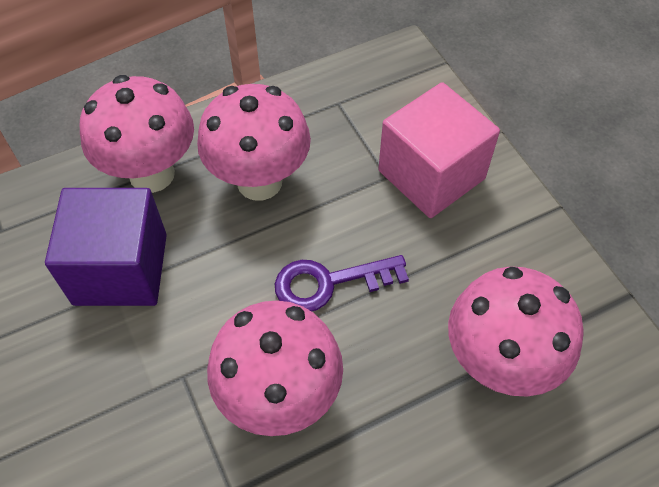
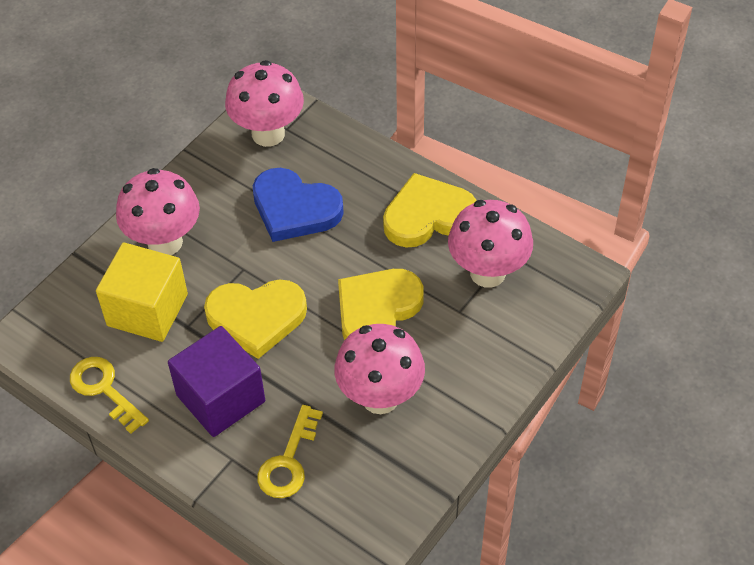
blue heart: 0 -> 1
pink cube: 1 -> 0
purple key: 1 -> 0
yellow cube: 0 -> 1
yellow heart: 0 -> 3
yellow key: 0 -> 2

